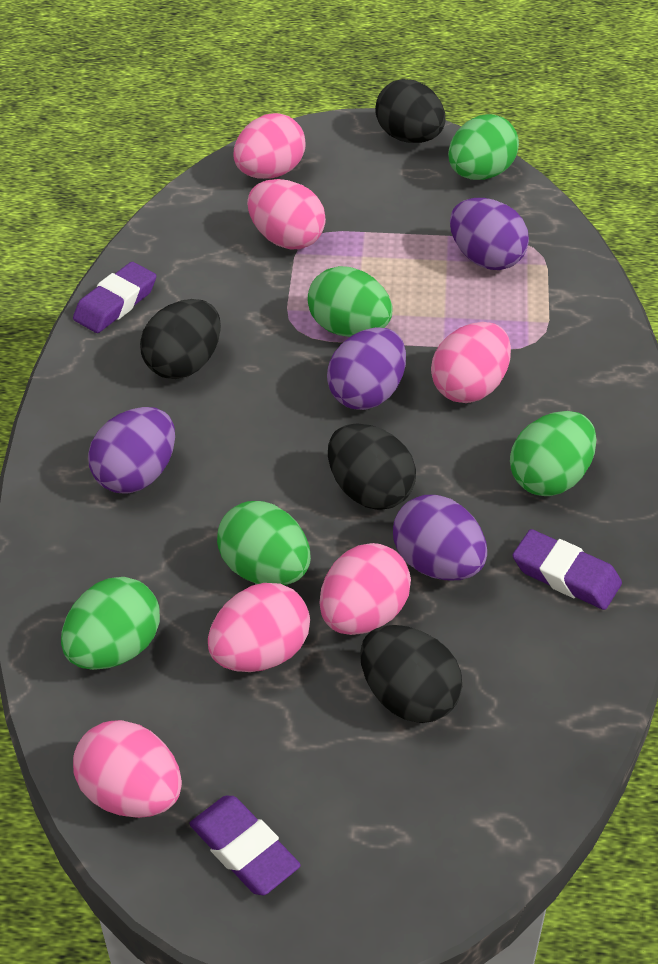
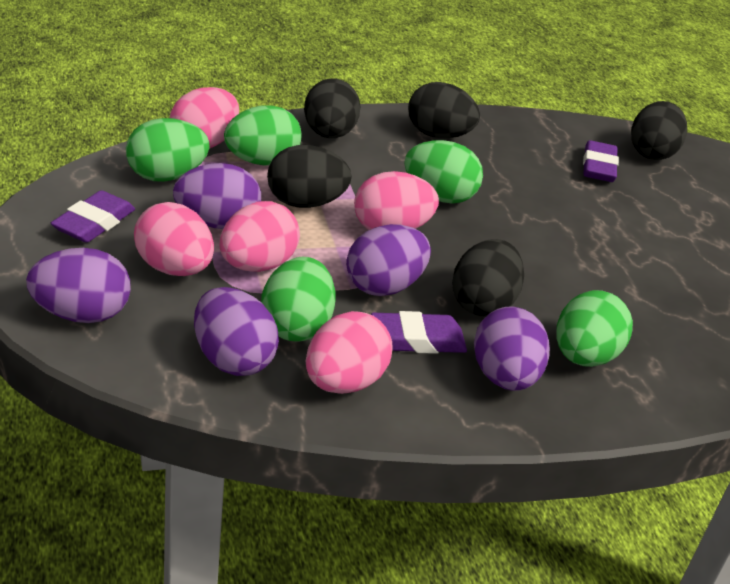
black egg: 4 -> 5
pink egg: 6 -> 5
purple egg: 4 -> 5

